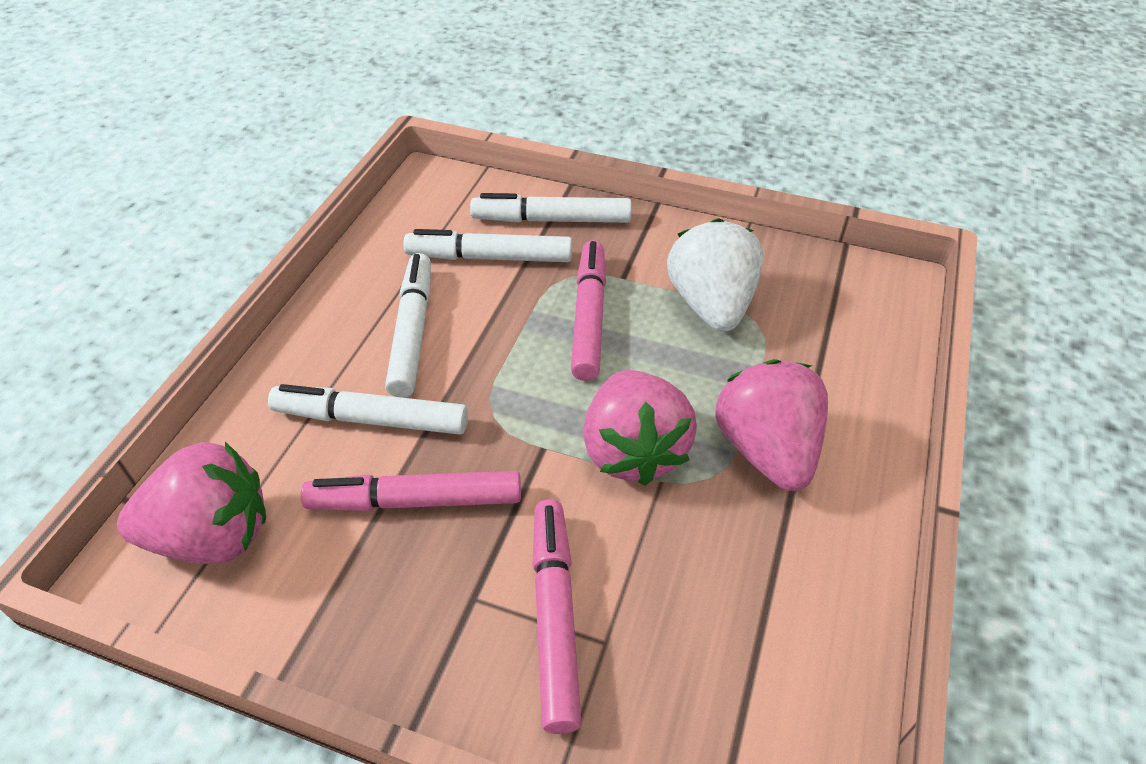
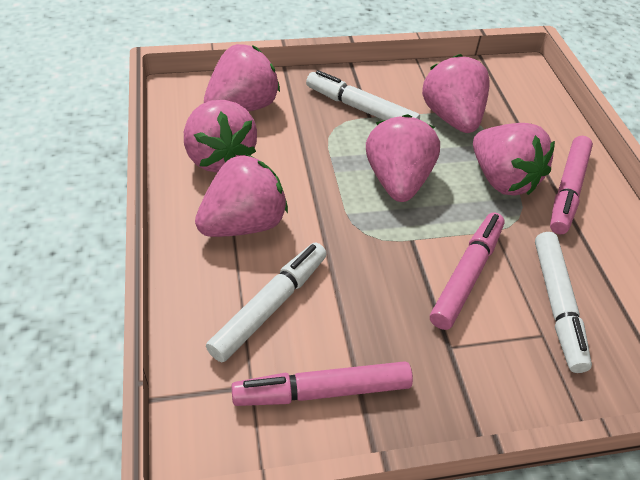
pink strawberry: 3 -> 6
white marker: 4 -> 3
white strawberry: 1 -> 0

